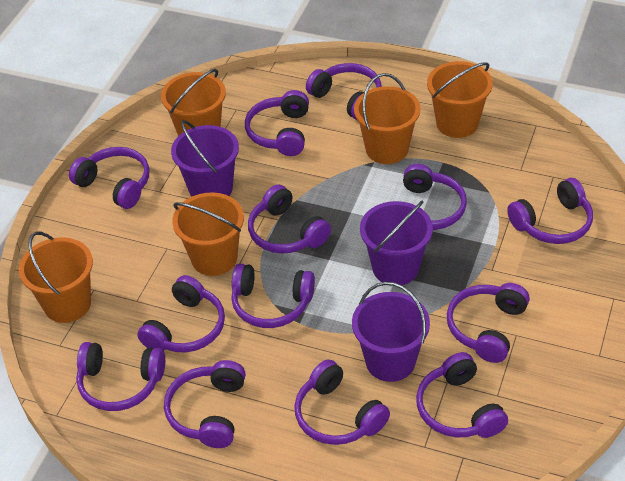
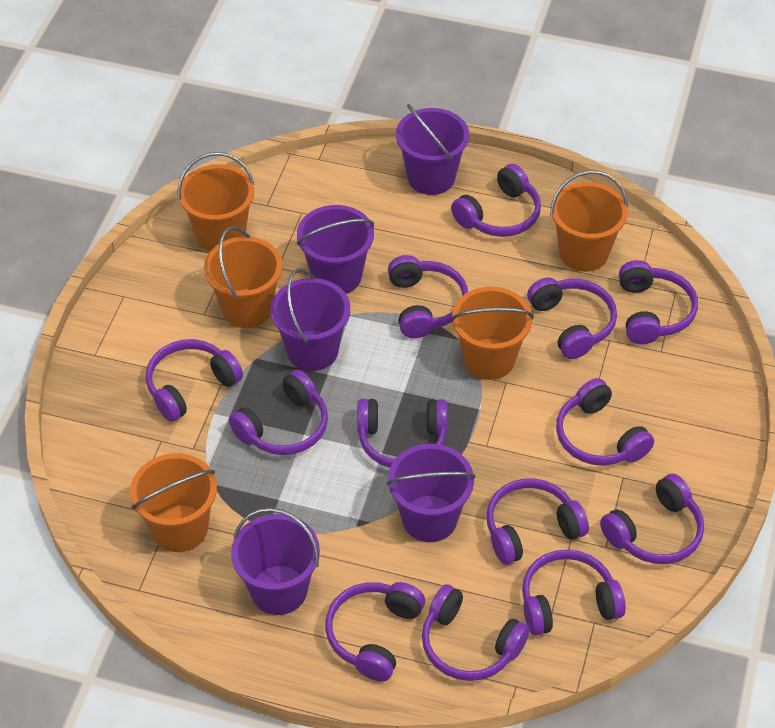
purple bucket: 3 -> 5

